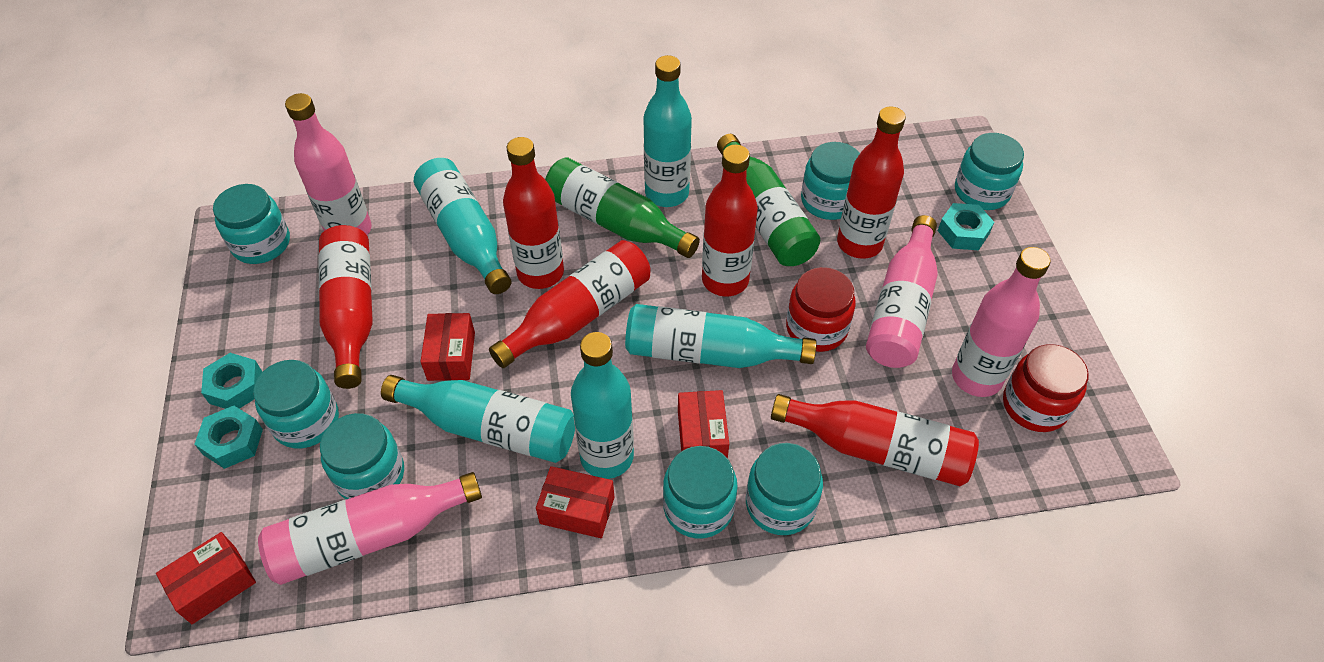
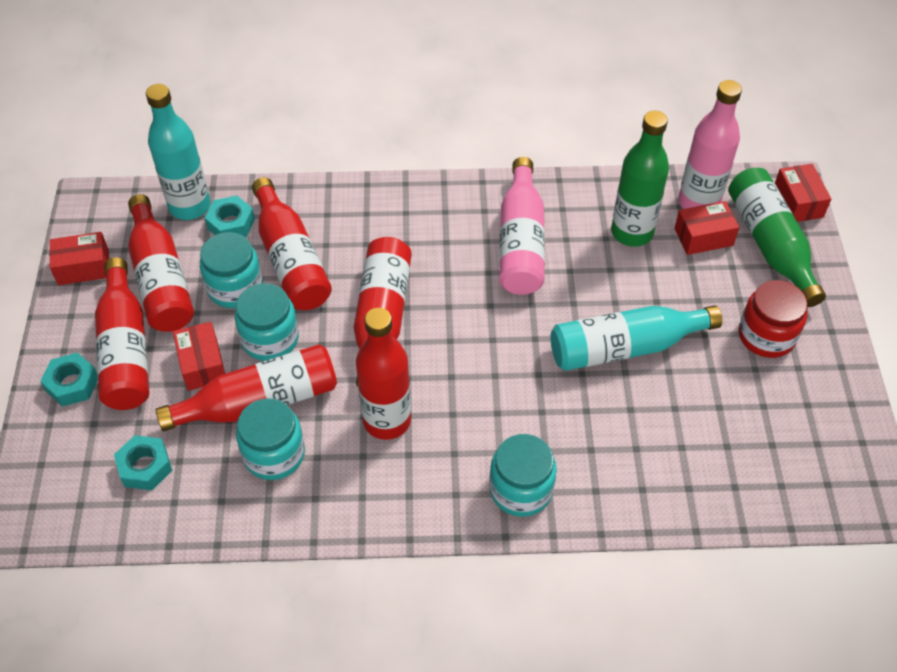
pink bottle: 4 -> 2
red jar: 2 -> 1
turquoise bottle: 5 -> 2
turquoise jar: 7 -> 4

